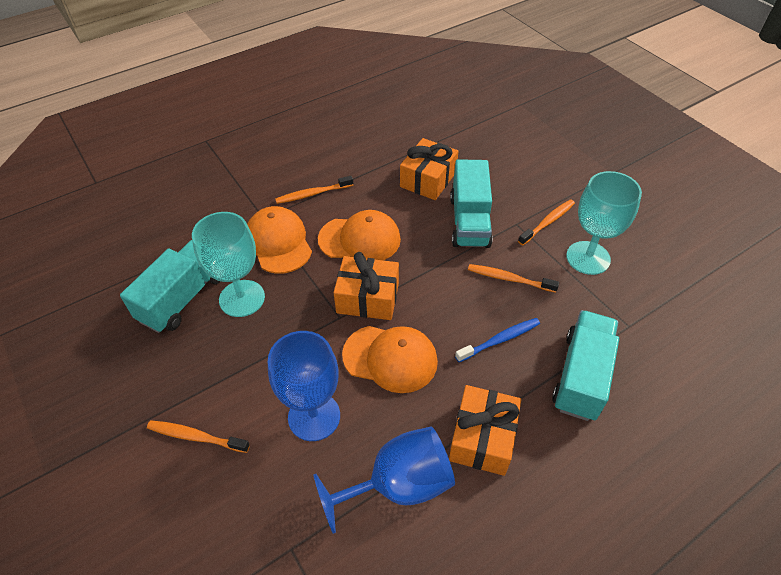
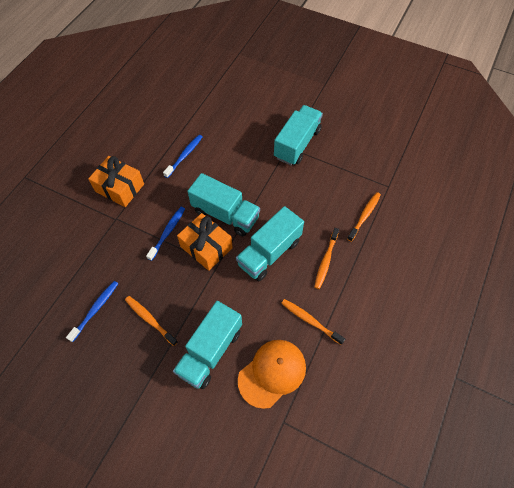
blue goblet: 2 -> 0
blue toothbrush: 1 -> 3
orange cap: 3 -> 1
orange gift: 3 -> 2
turquoise goblet: 2 -> 0
turquoise truck: 3 -> 4

